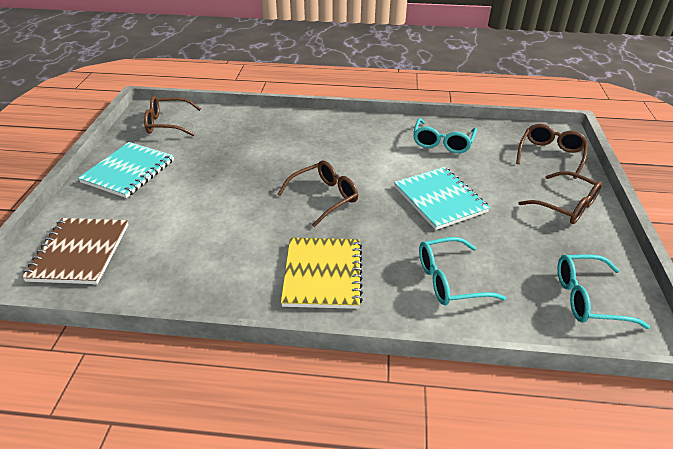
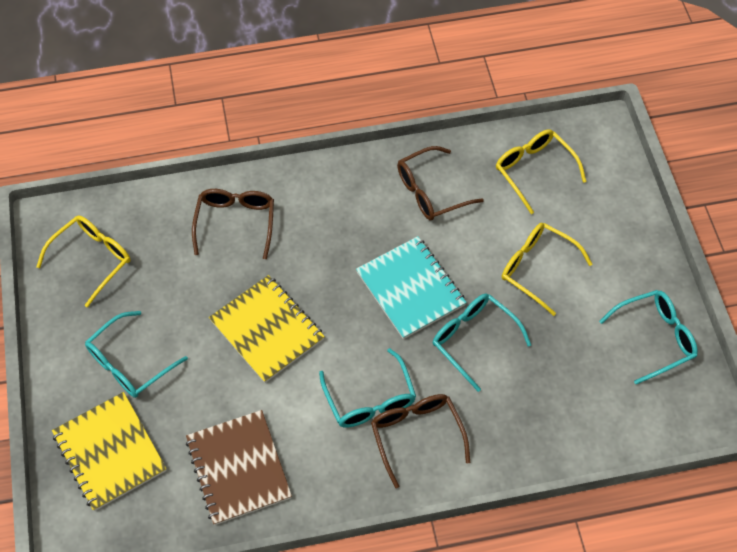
brown glasses: 4 -> 3
turquoise glasses: 3 -> 4
turquoise notebook: 2 -> 1
yellow glasses: 0 -> 3
yellow notebook: 1 -> 2

